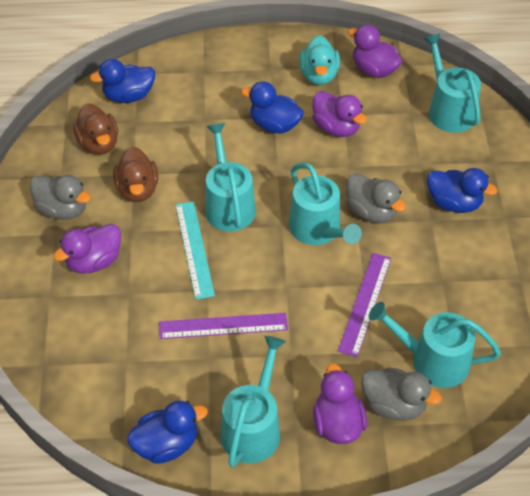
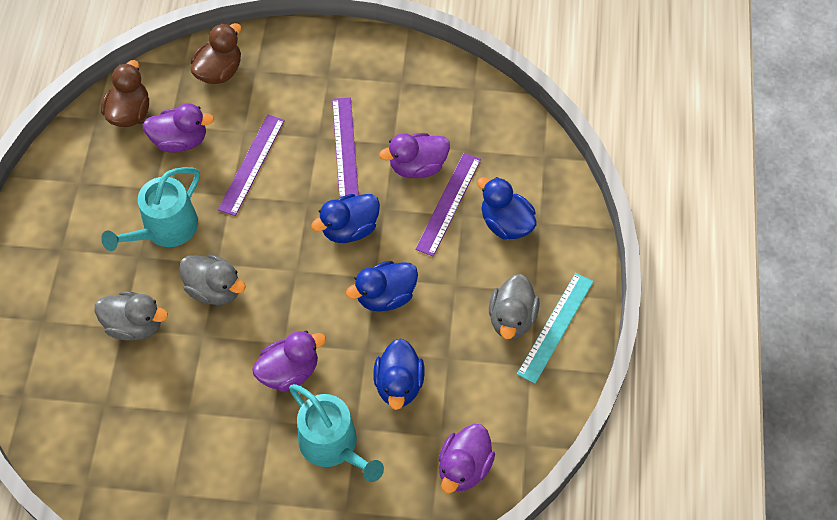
purple ruler: 2 -> 3
turquoise duck: 1 -> 0
turquoise watering can: 5 -> 2

